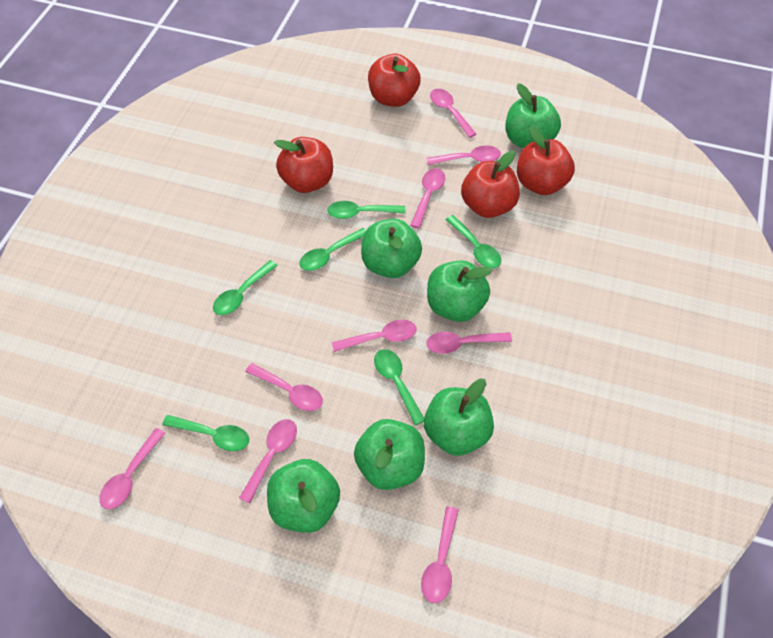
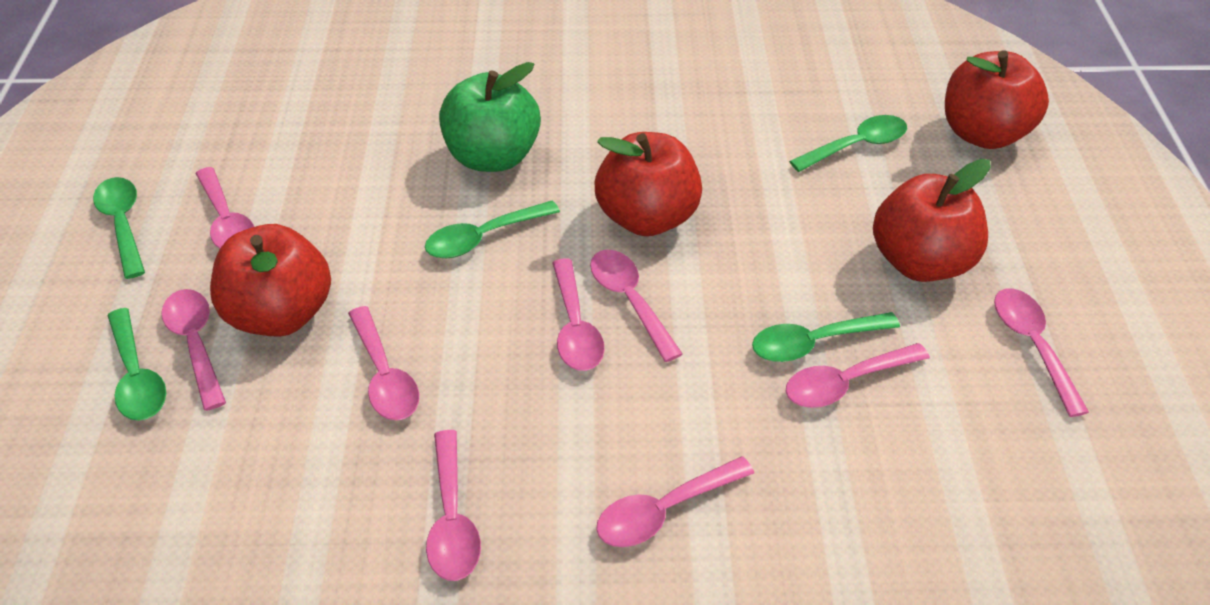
green apple: 6 -> 1
green spoon: 6 -> 5

